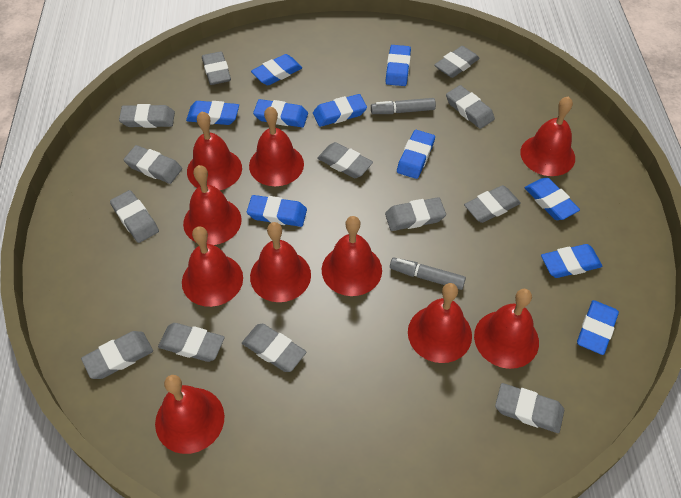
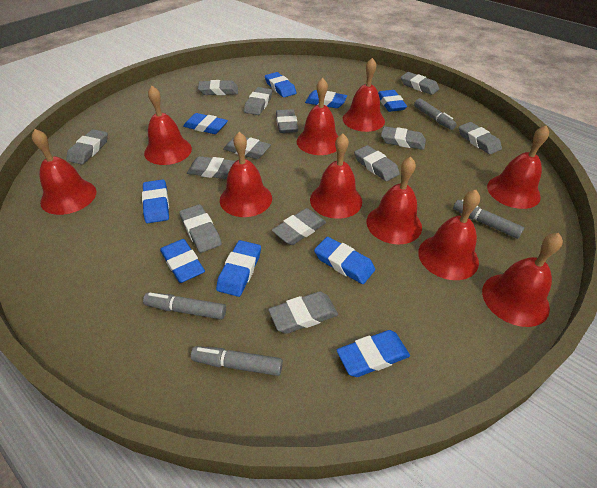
blue eraser: 10 -> 9
grey marker: 2 -> 4

